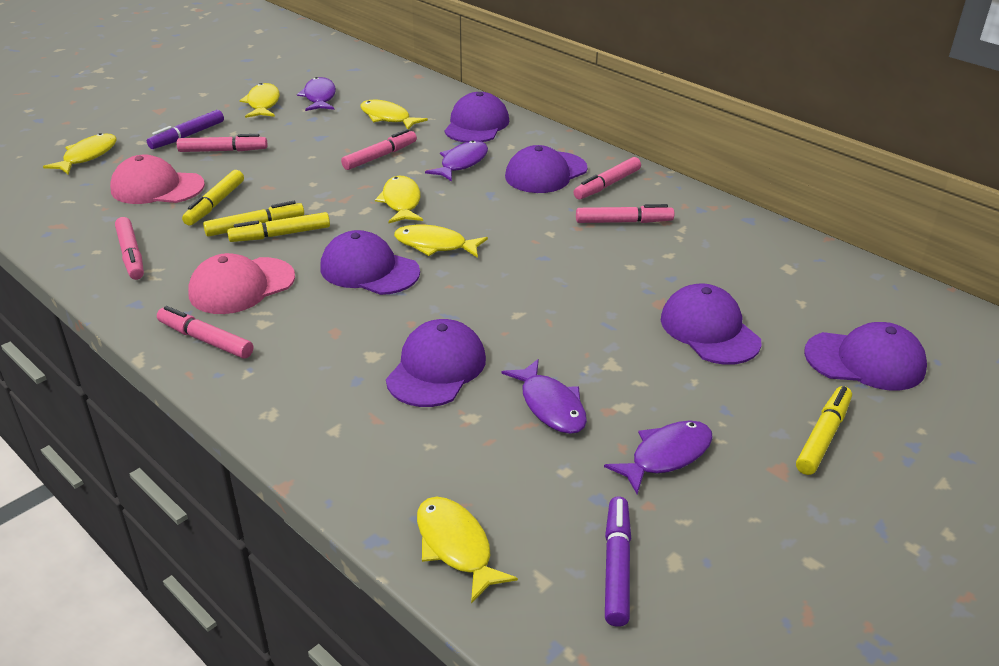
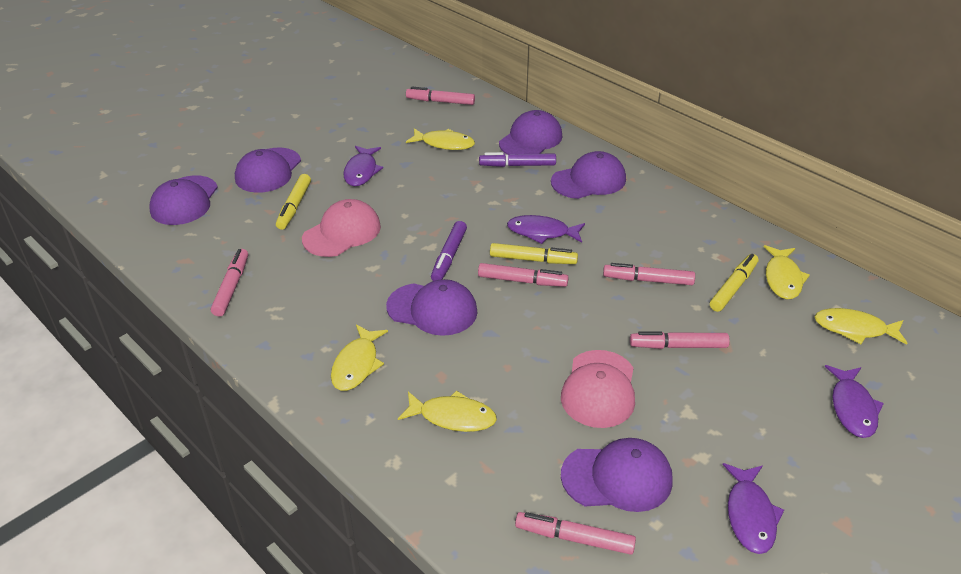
yellow fish: 6 -> 5
yellow marker: 4 -> 3

